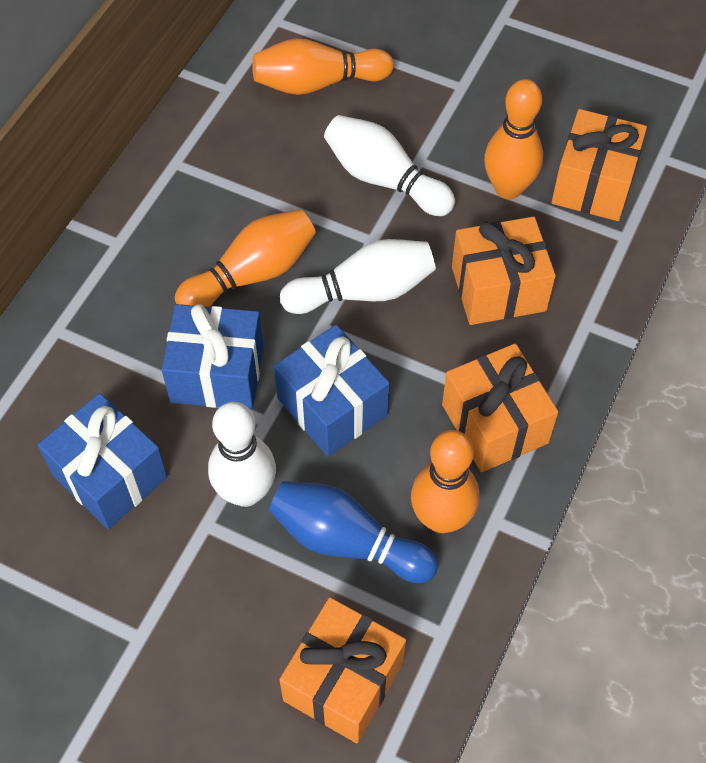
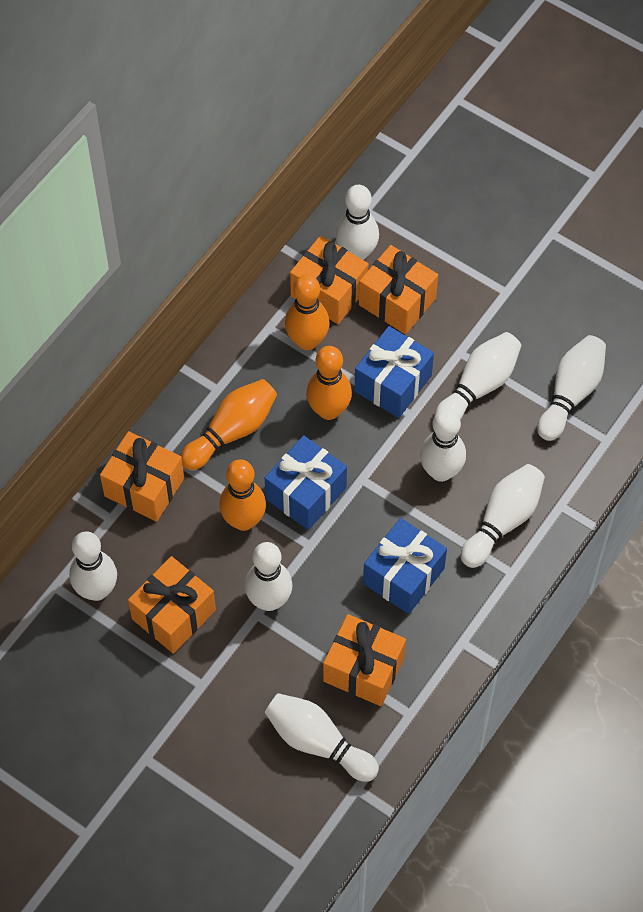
blue bowling pin: 1 -> 0
orange gift: 4 -> 5
white bowling pin: 3 -> 8

